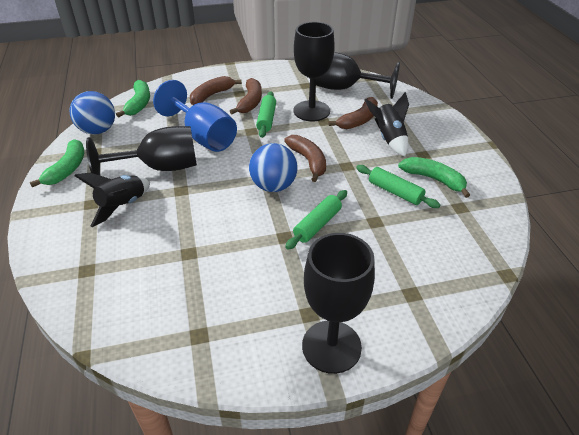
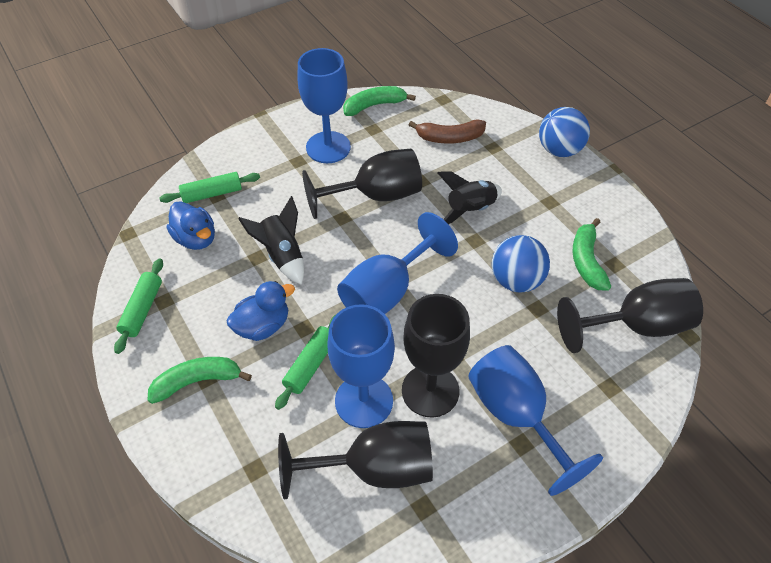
blue duck: 0 -> 2
blue goblet: 1 -> 4
brown banana: 4 -> 1

